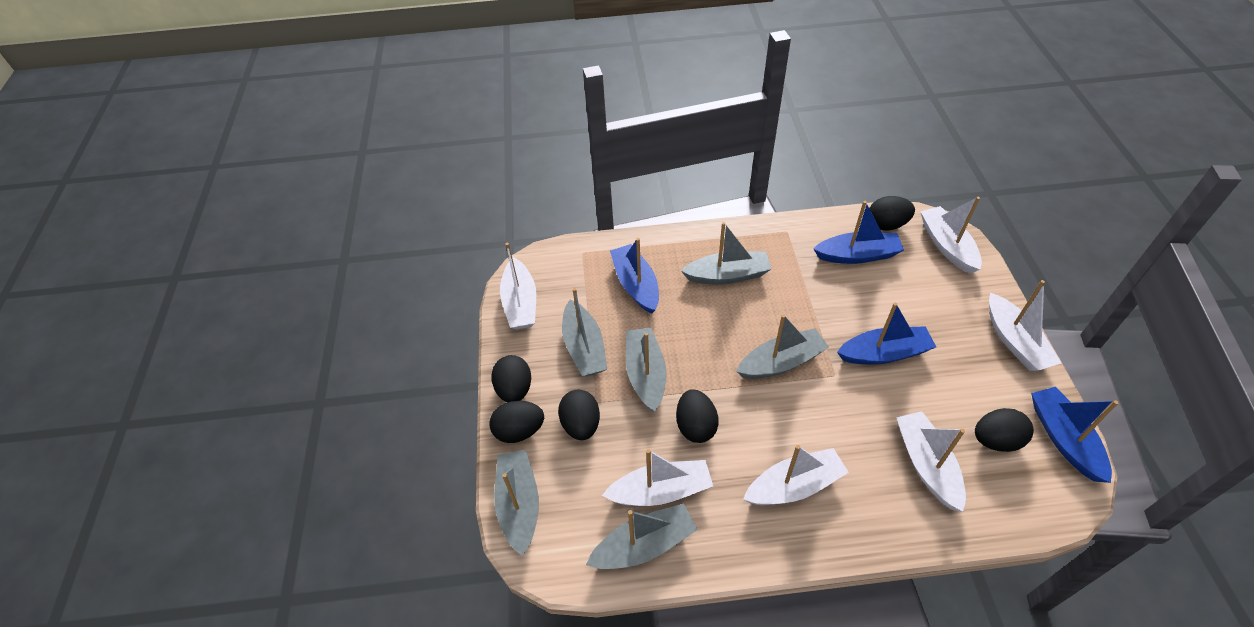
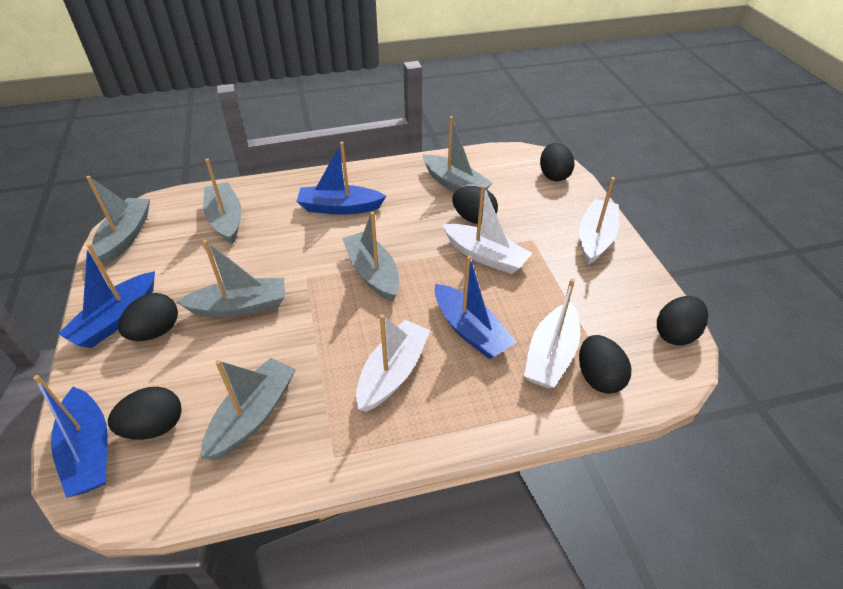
white boat: 6 -> 4

